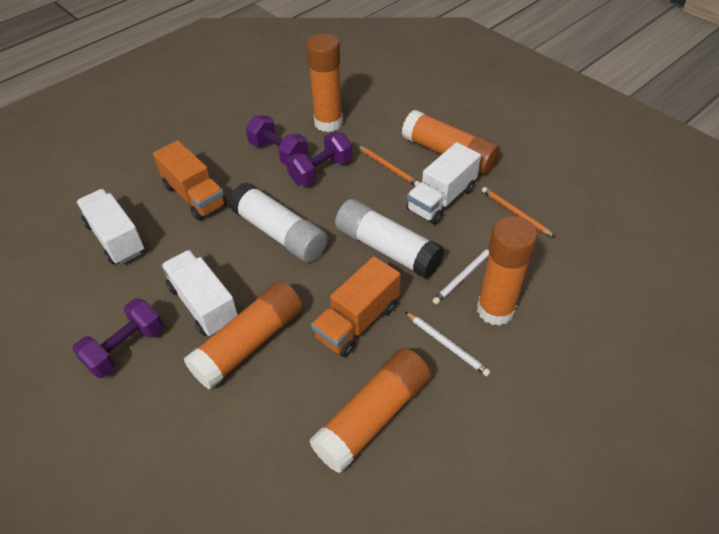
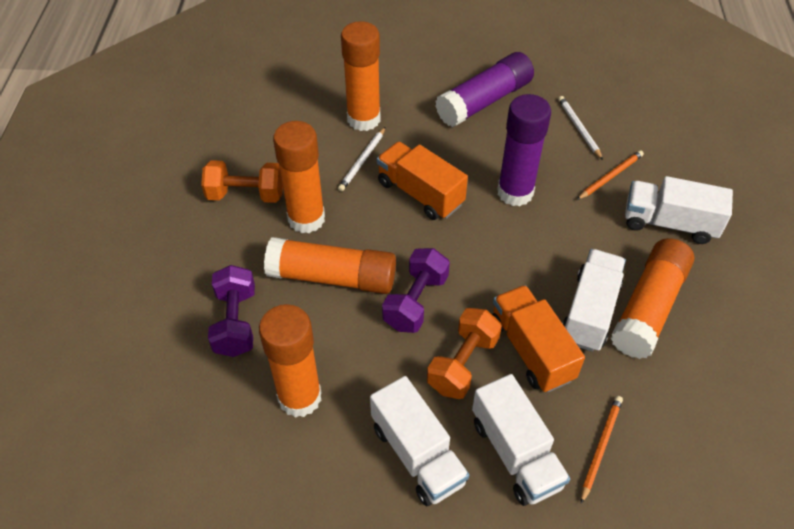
orange dumbbell: 0 -> 2
purple dumbbell: 3 -> 2
purple glue stick: 0 -> 2
white glue stick: 2 -> 0
white truck: 3 -> 4

